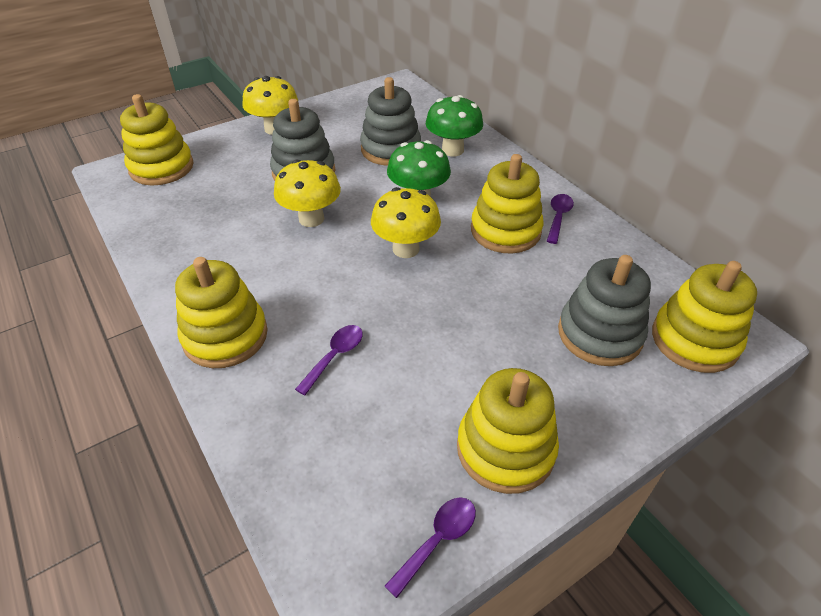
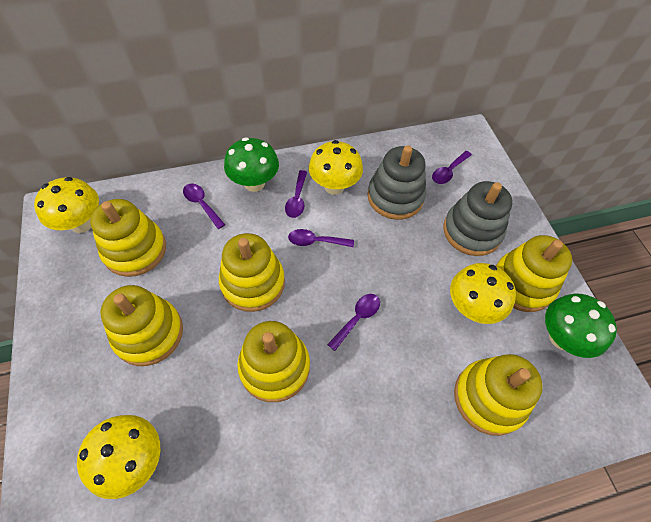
grey stacking toy: 3 -> 2
purple spoon: 3 -> 5
yellow mushroom: 3 -> 4
yellow stacking toy: 5 -> 6

